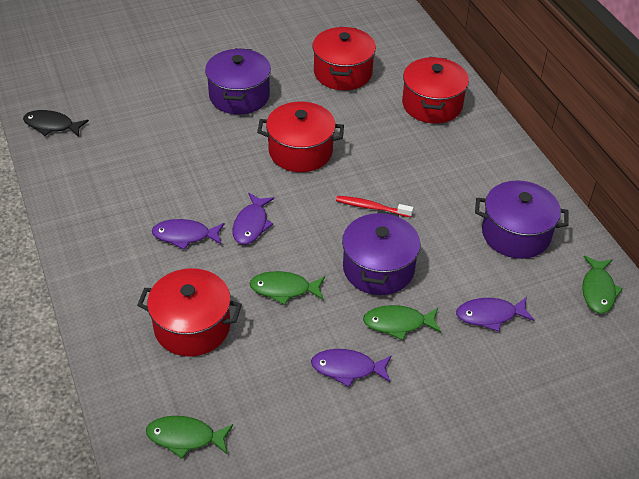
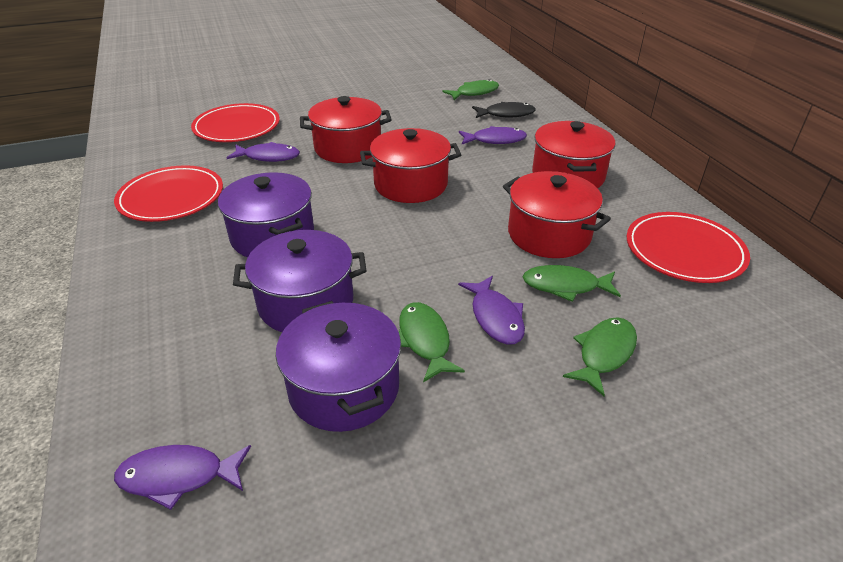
red plate: 0 -> 3
red toothbrush: 1 -> 0

